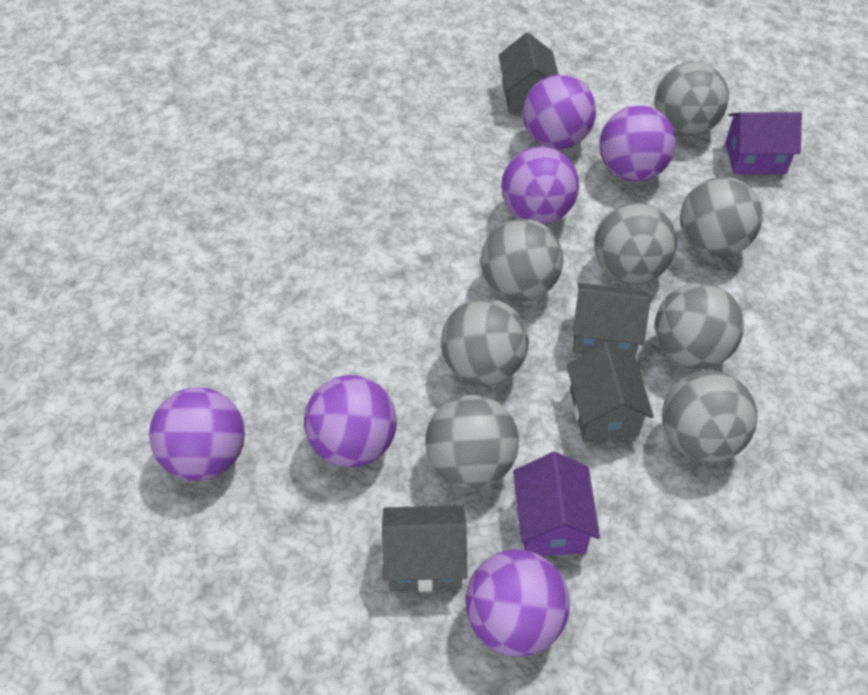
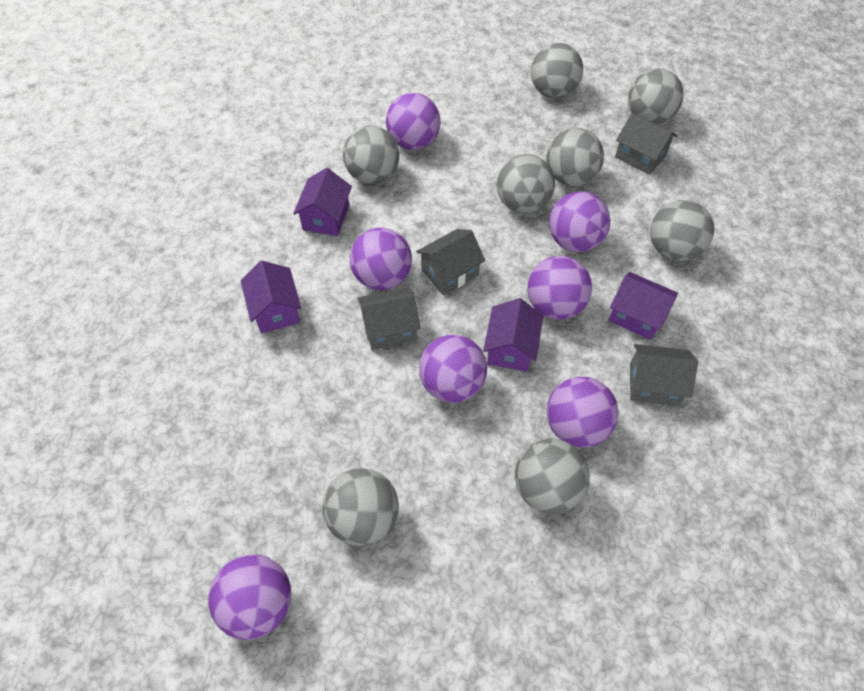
purple ball: 6 -> 7
purple house: 2 -> 4

